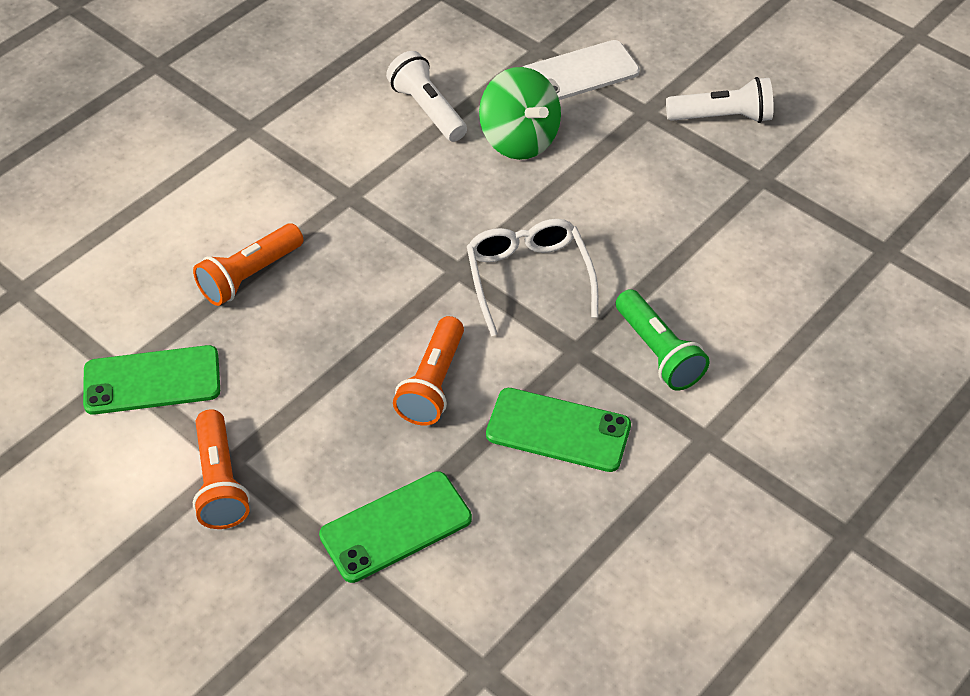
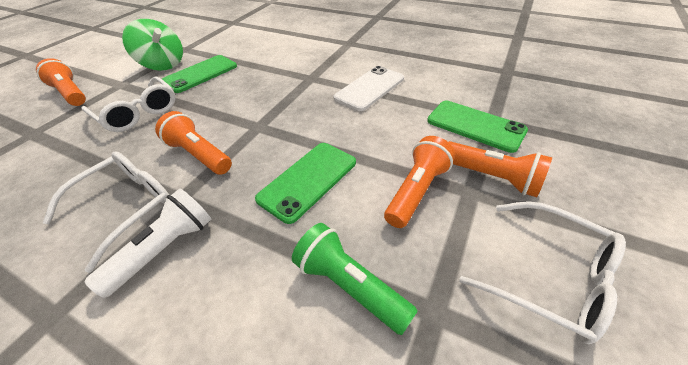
orange flashlight: 3 -> 4
white flashlight: 2 -> 1
white glasses: 1 -> 3

